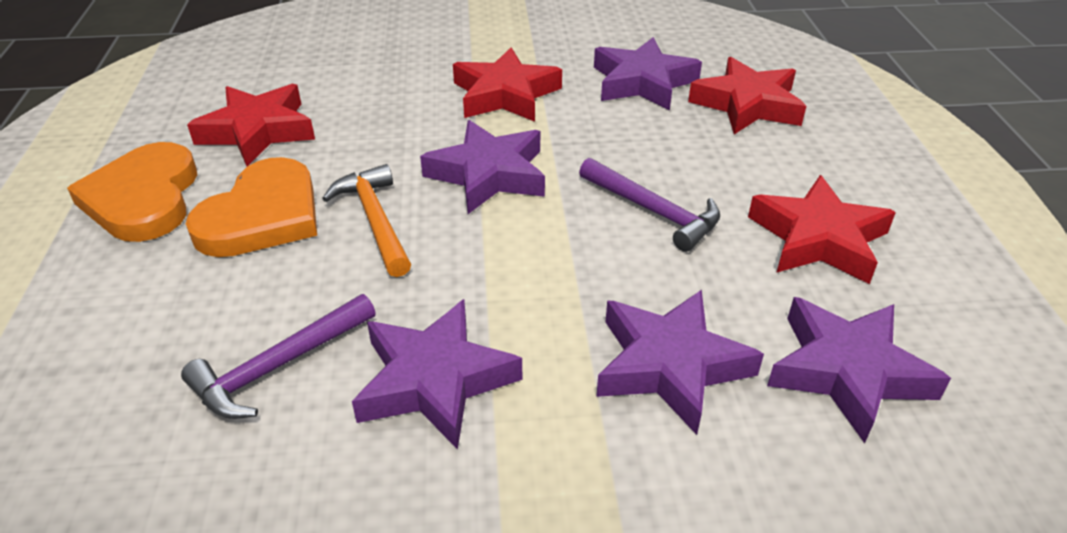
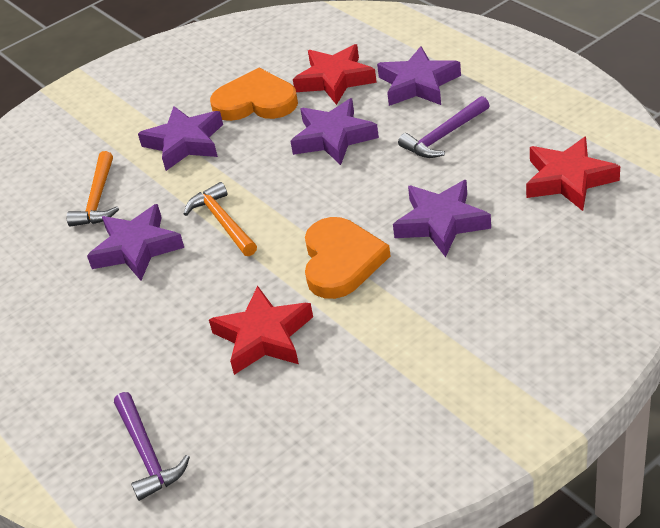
orange hammer: 1 -> 2
red star: 4 -> 3

